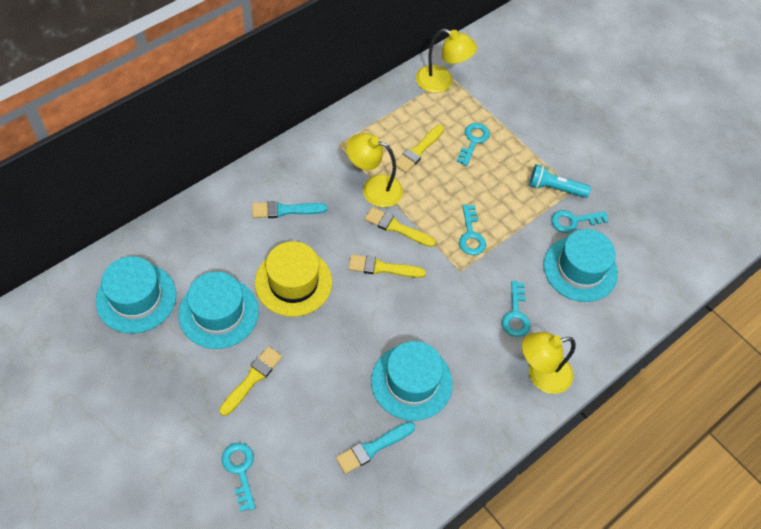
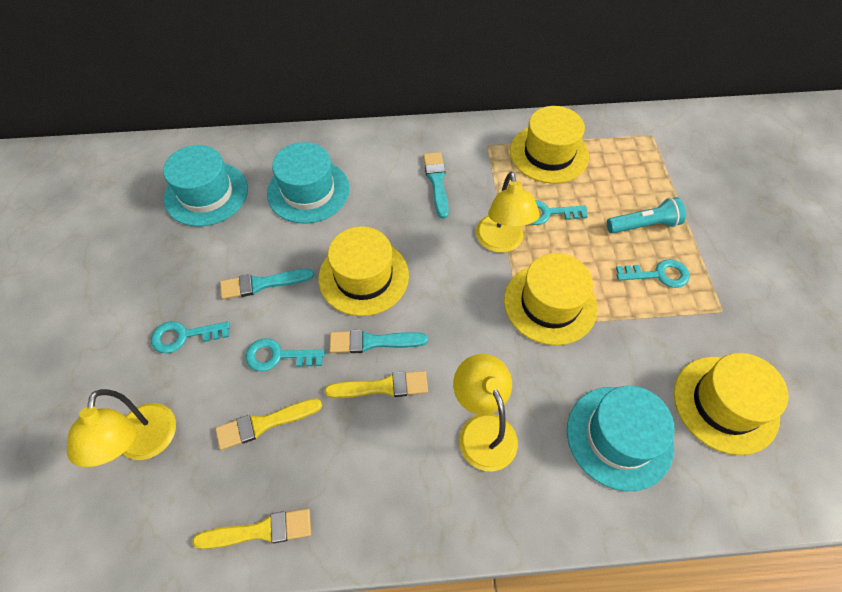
turquoise brush: 2 -> 3
turquoise hat: 4 -> 3
turquoise key: 5 -> 4
yellow brush: 4 -> 3
yellow hat: 1 -> 4

